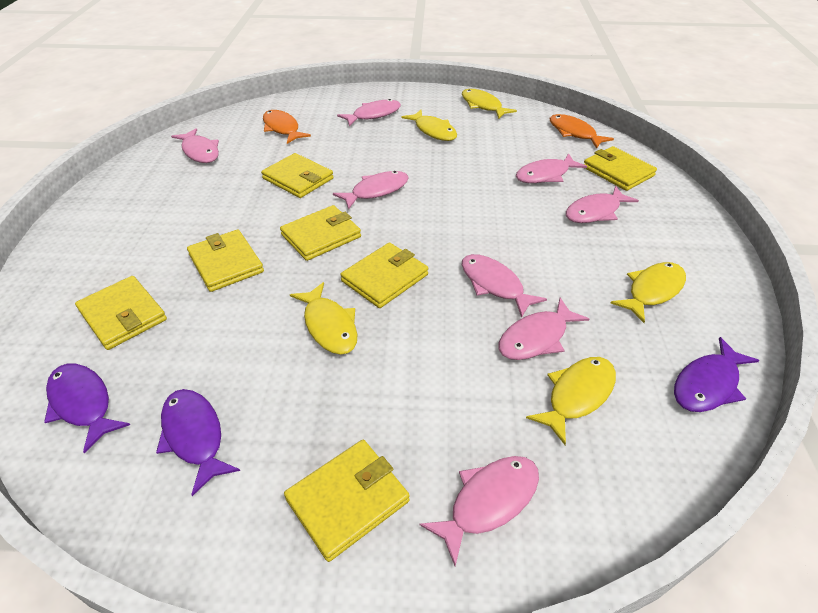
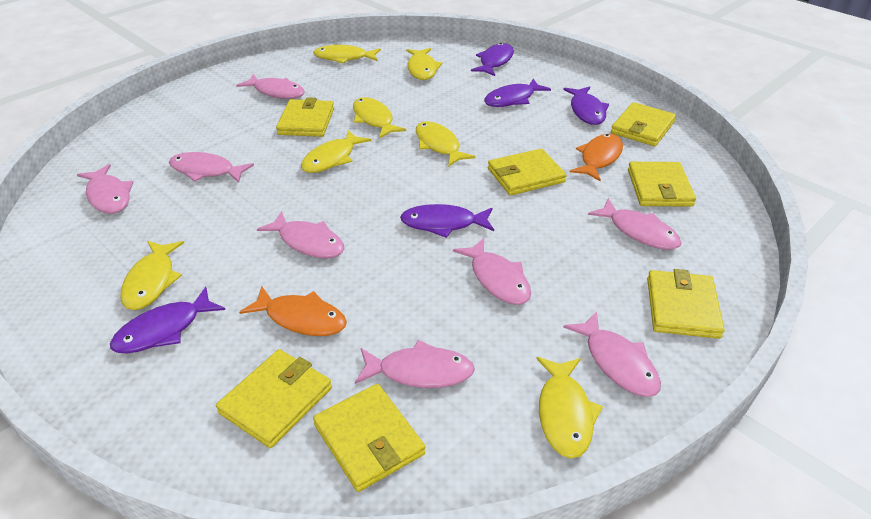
purple fish: 3 -> 5
yellow fish: 5 -> 7

